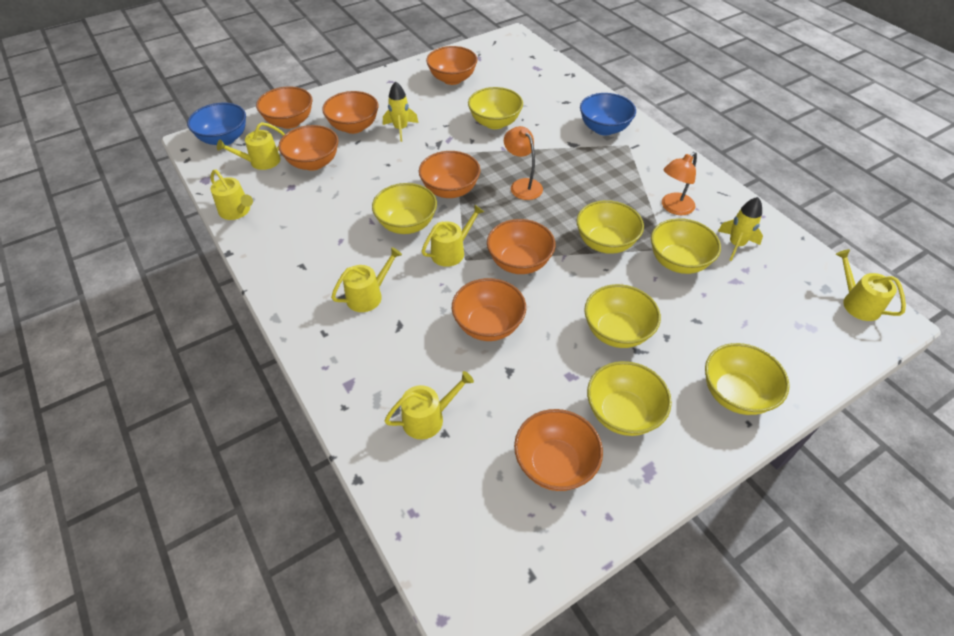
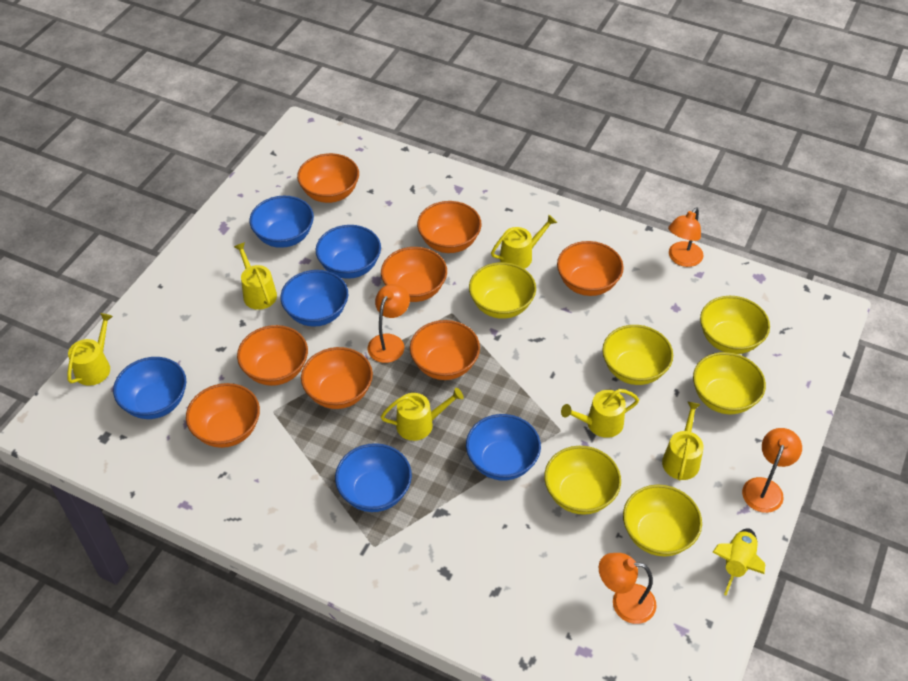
blue bowl: 2 -> 6
orange lamp: 2 -> 4
yellow bowl: 7 -> 6
yellow rocket: 2 -> 1

